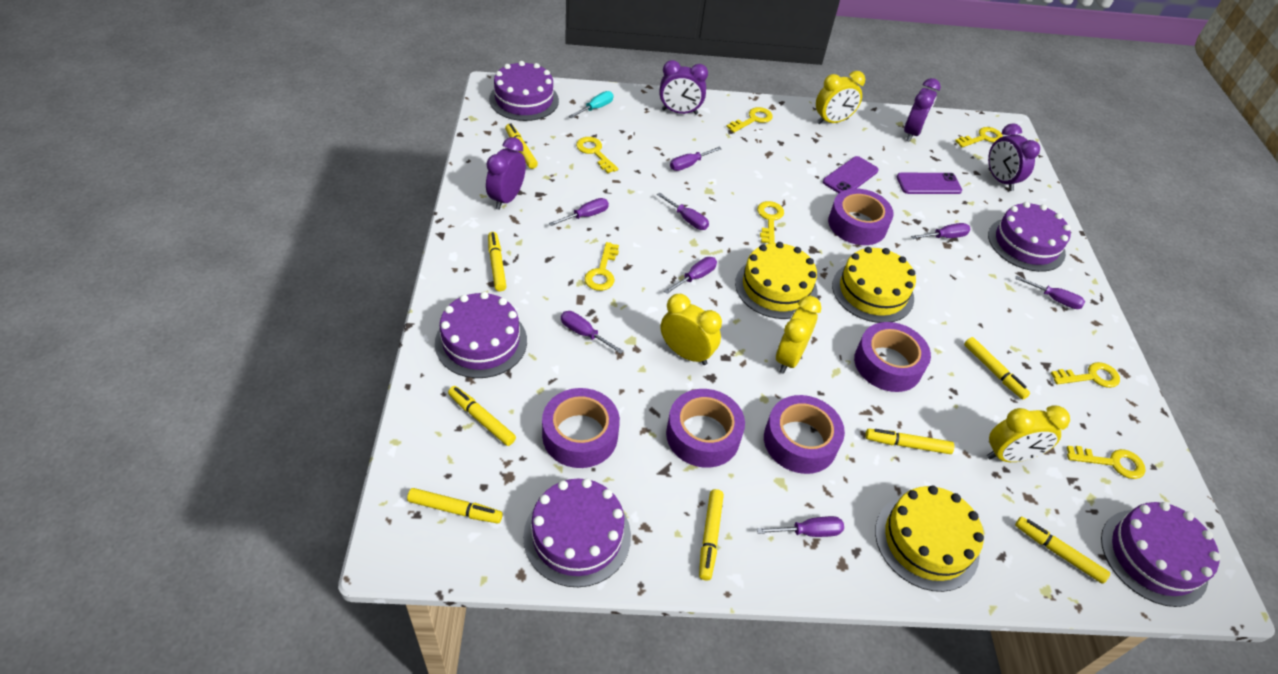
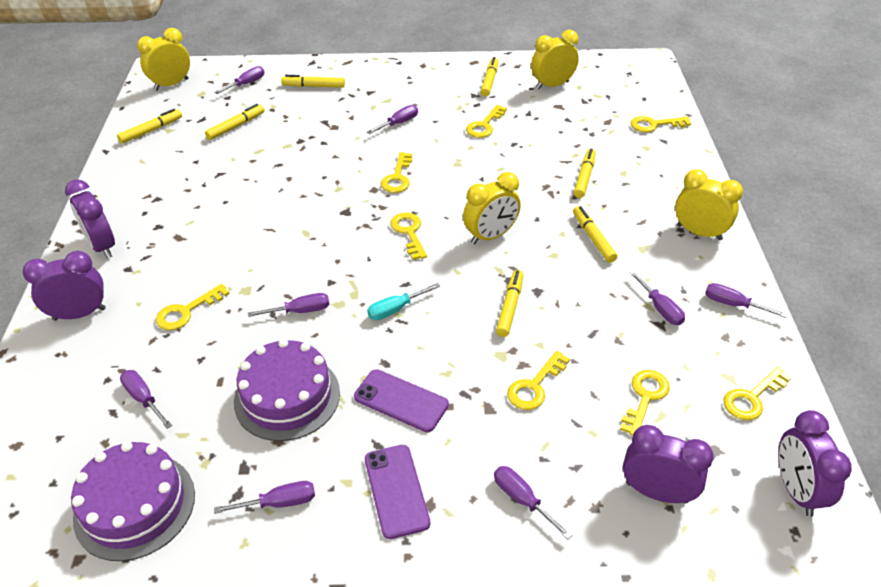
purple cake: 5 -> 2
purple tape: 5 -> 0
yellow cake: 3 -> 0
yellow key: 7 -> 8
yellow marker: 8 -> 7

